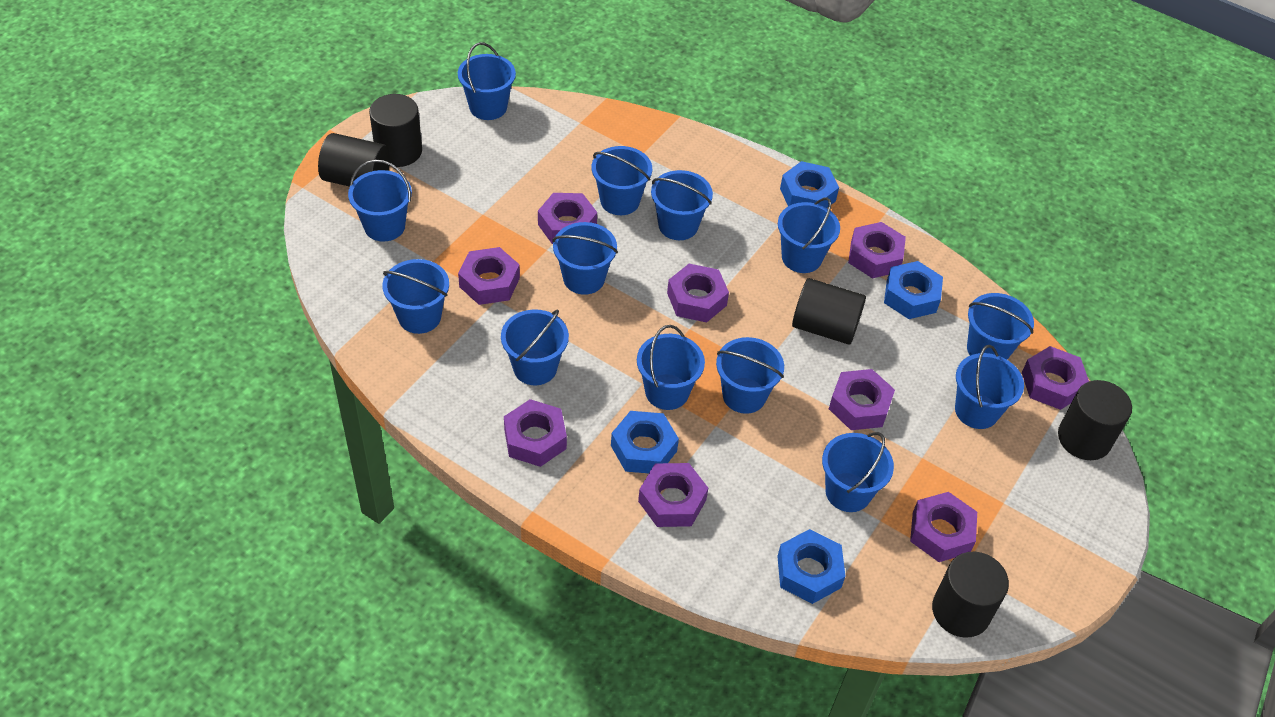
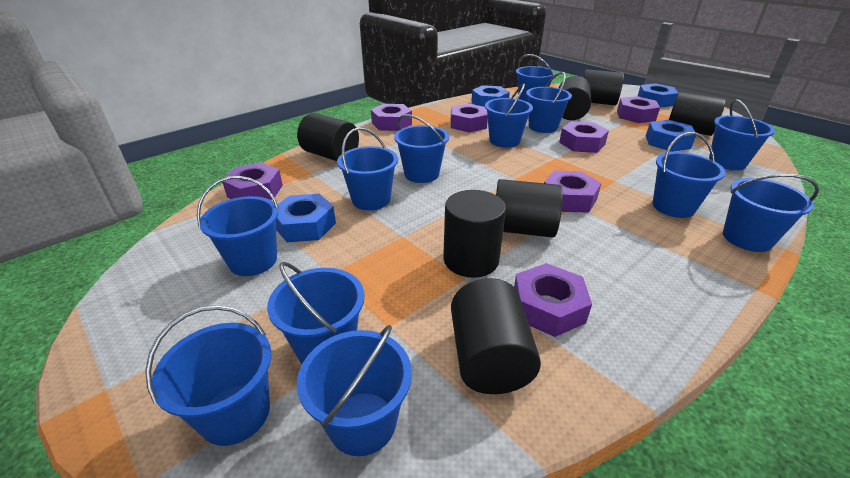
black cylinder: 5 -> 7
blue bucket: 13 -> 12
purple nut: 9 -> 7

